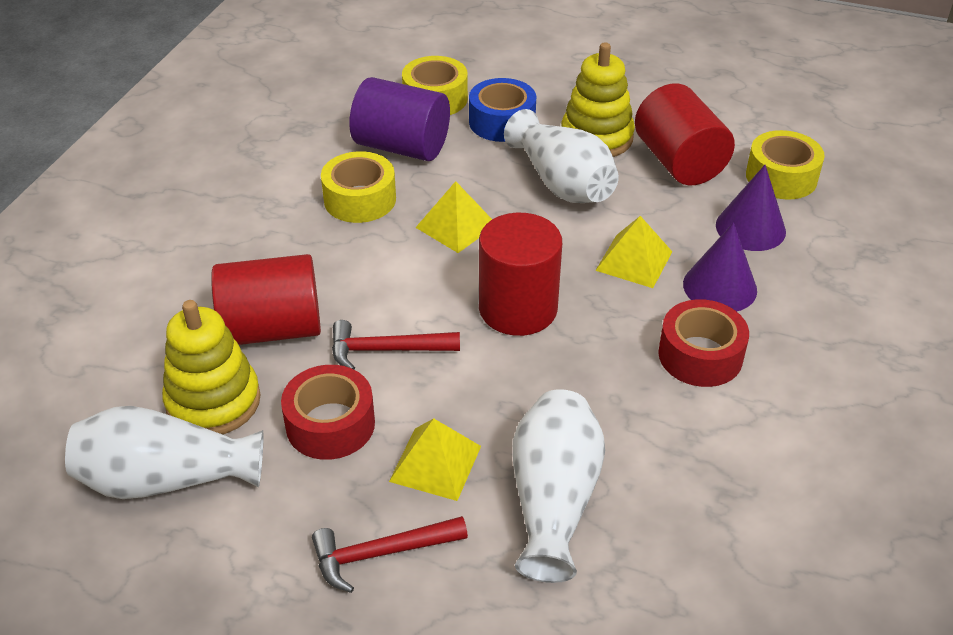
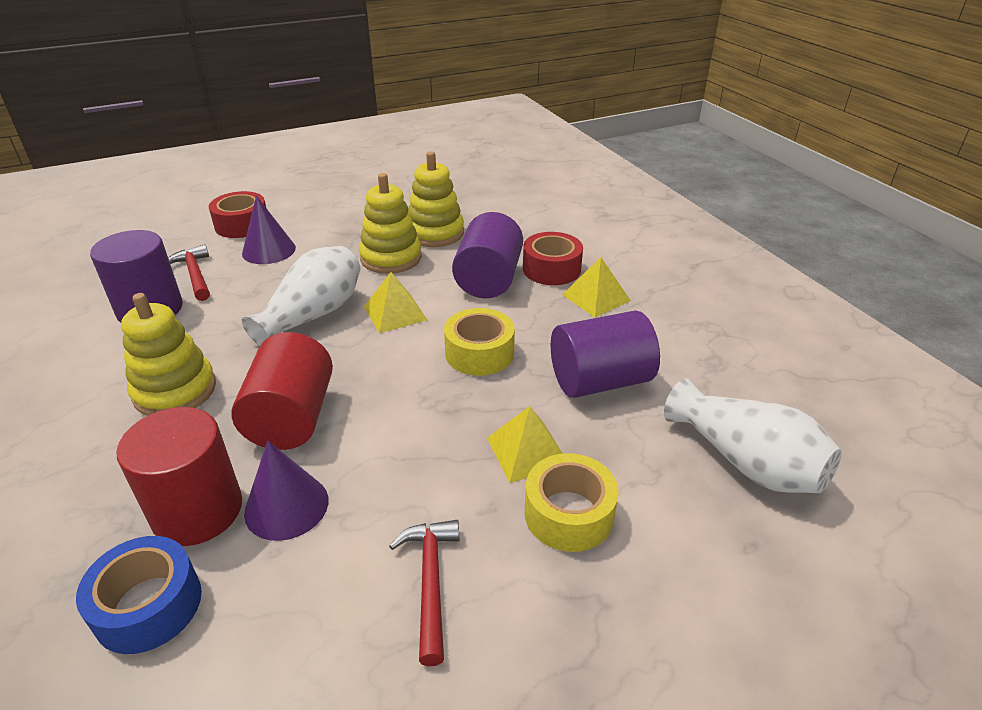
purple cylinder: 1 -> 3
red cylinder: 3 -> 2
white vase: 3 -> 2
yellow stacking toy: 2 -> 3
yellow tape: 3 -> 2

